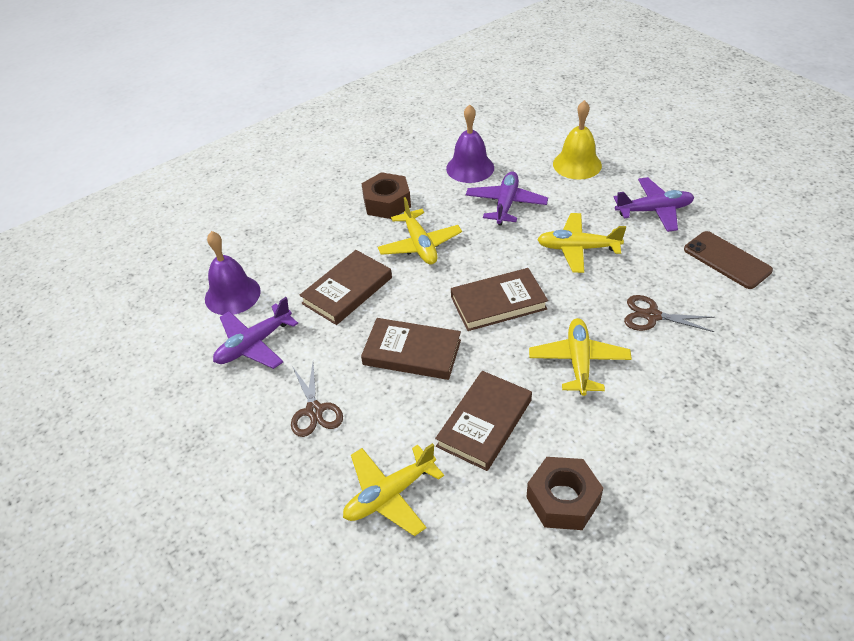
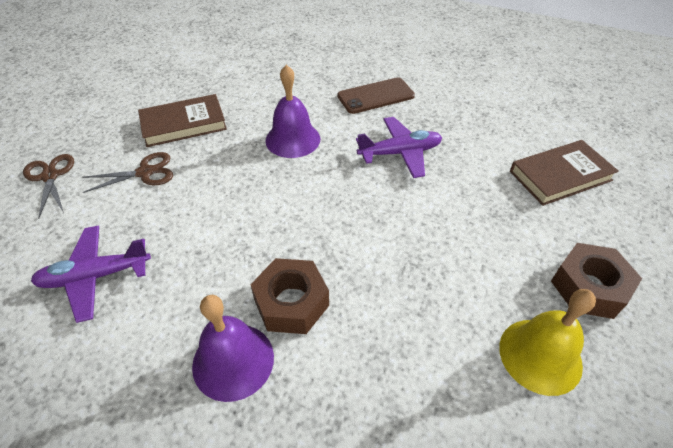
brown book: 4 -> 2
purple plane: 3 -> 2
yellow plane: 4 -> 0

